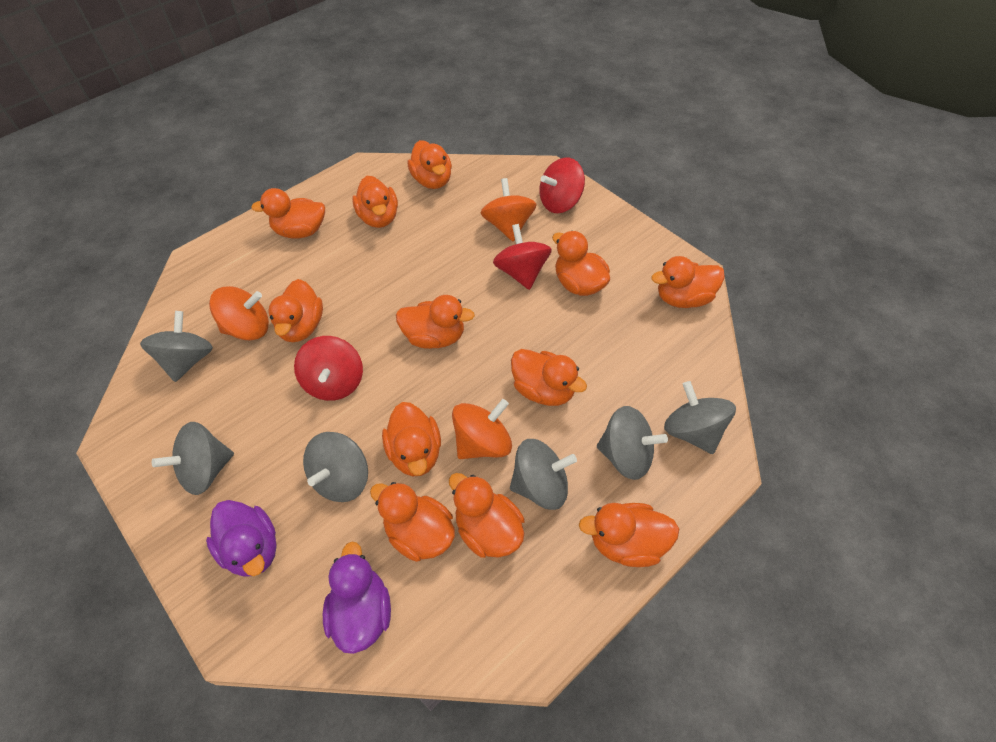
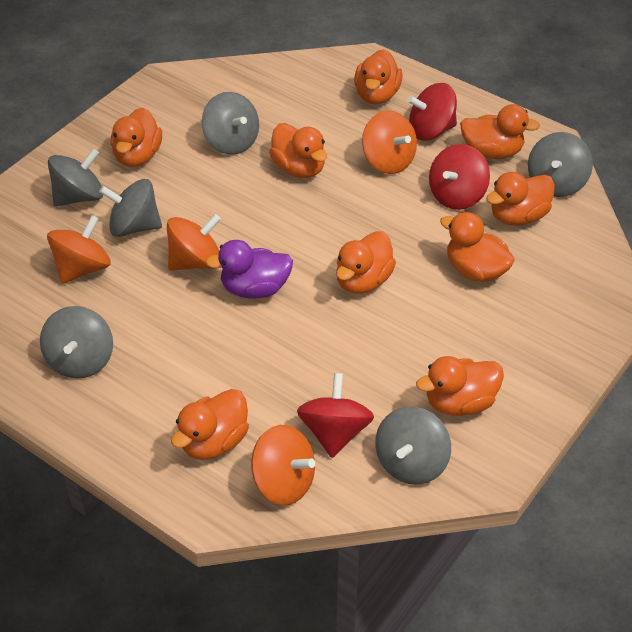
orange duck: 12 -> 9
orange spinning top: 3 -> 4
purple duck: 2 -> 1

